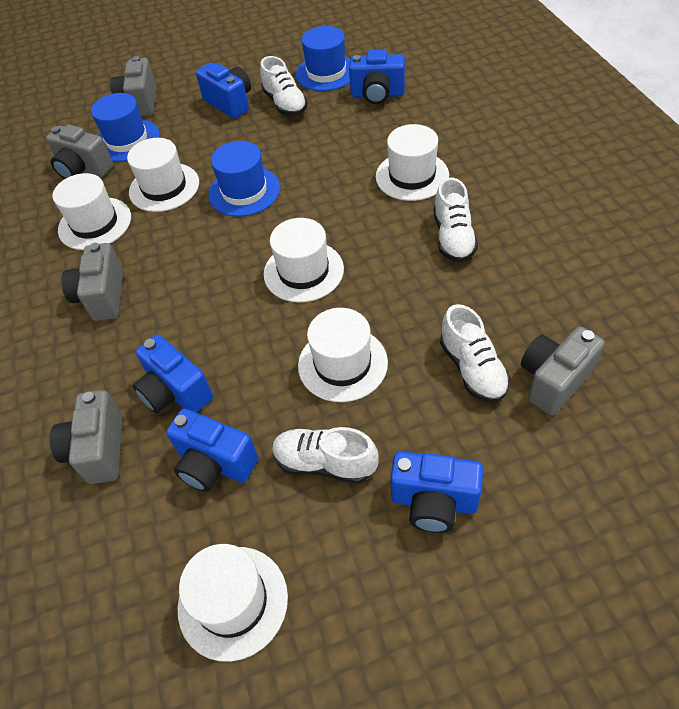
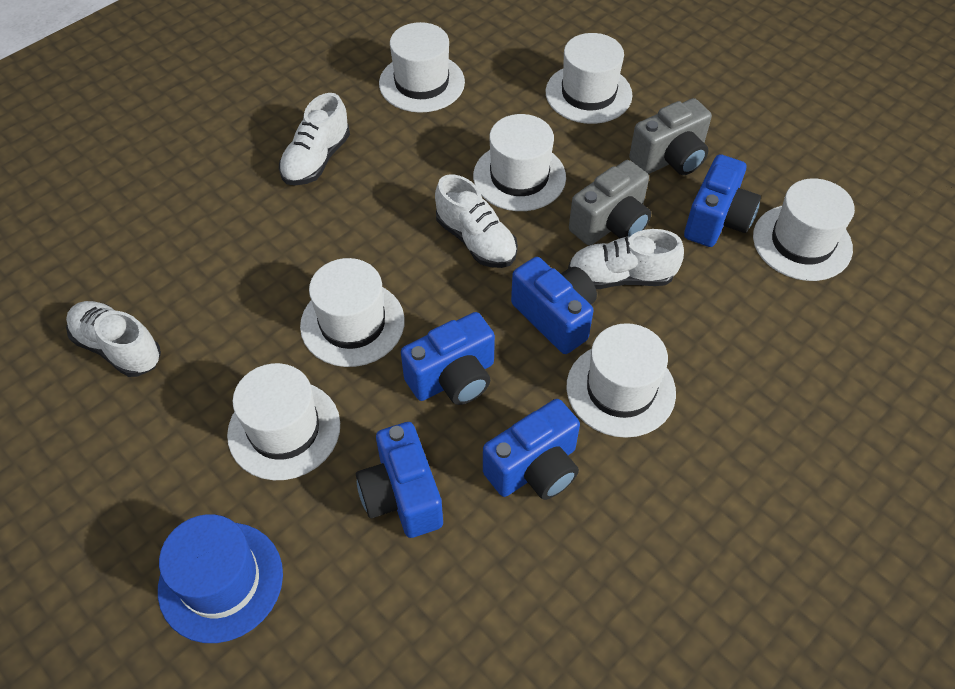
blue hat: 3 -> 1
grey camera: 5 -> 2
white hat: 6 -> 7

